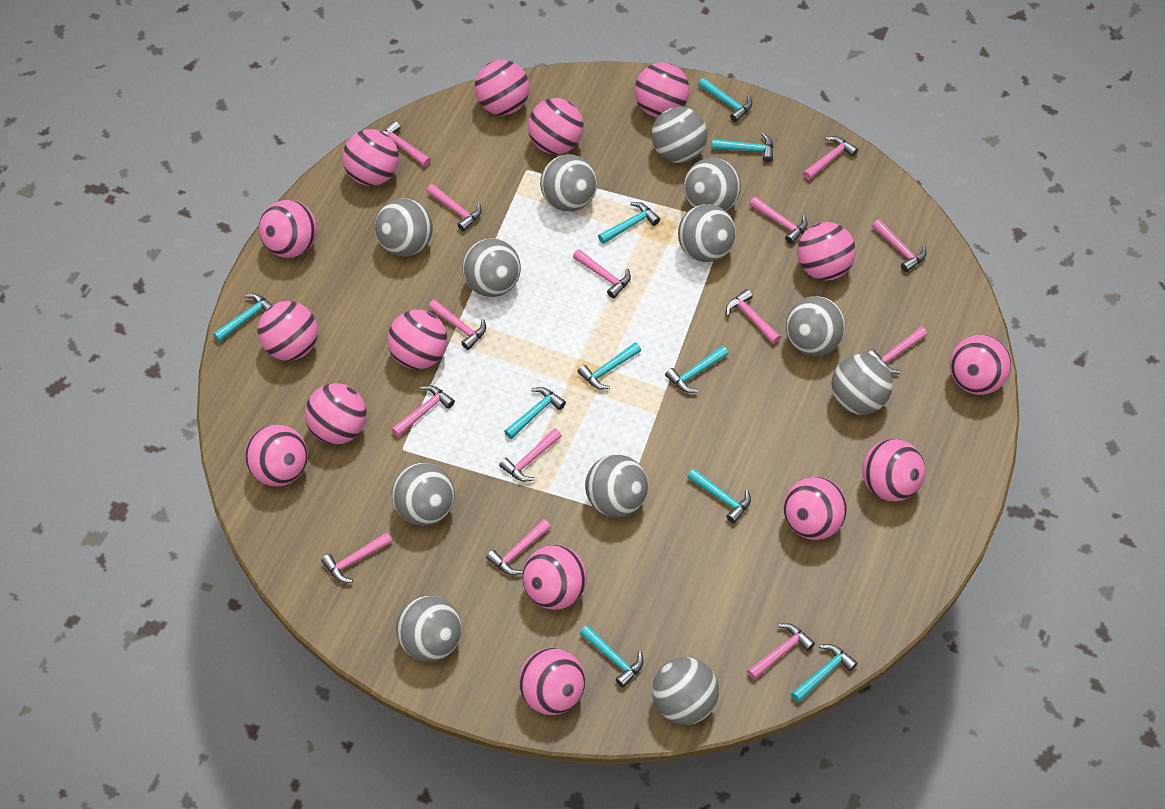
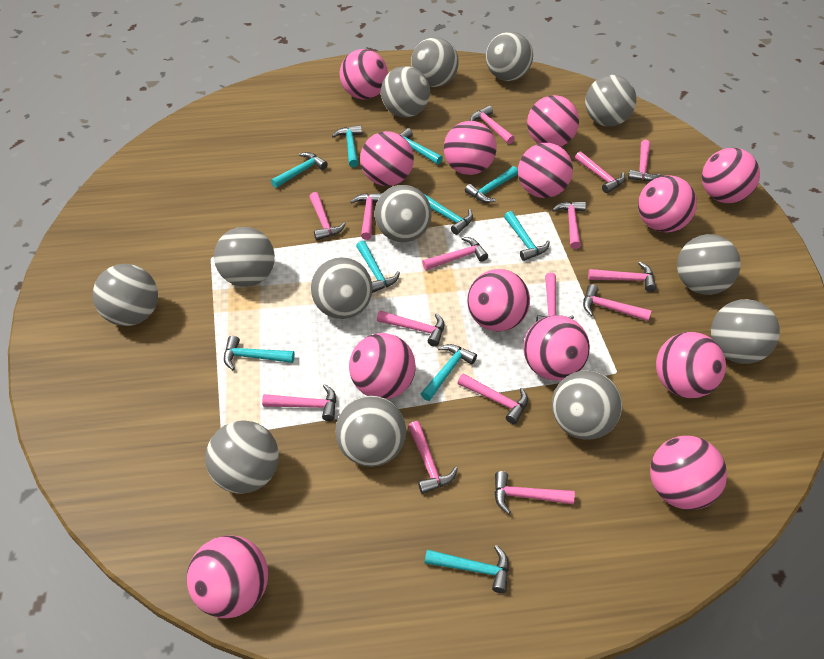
grey ball: 12 -> 13
pink ball: 15 -> 13
pink hammer: 14 -> 15

